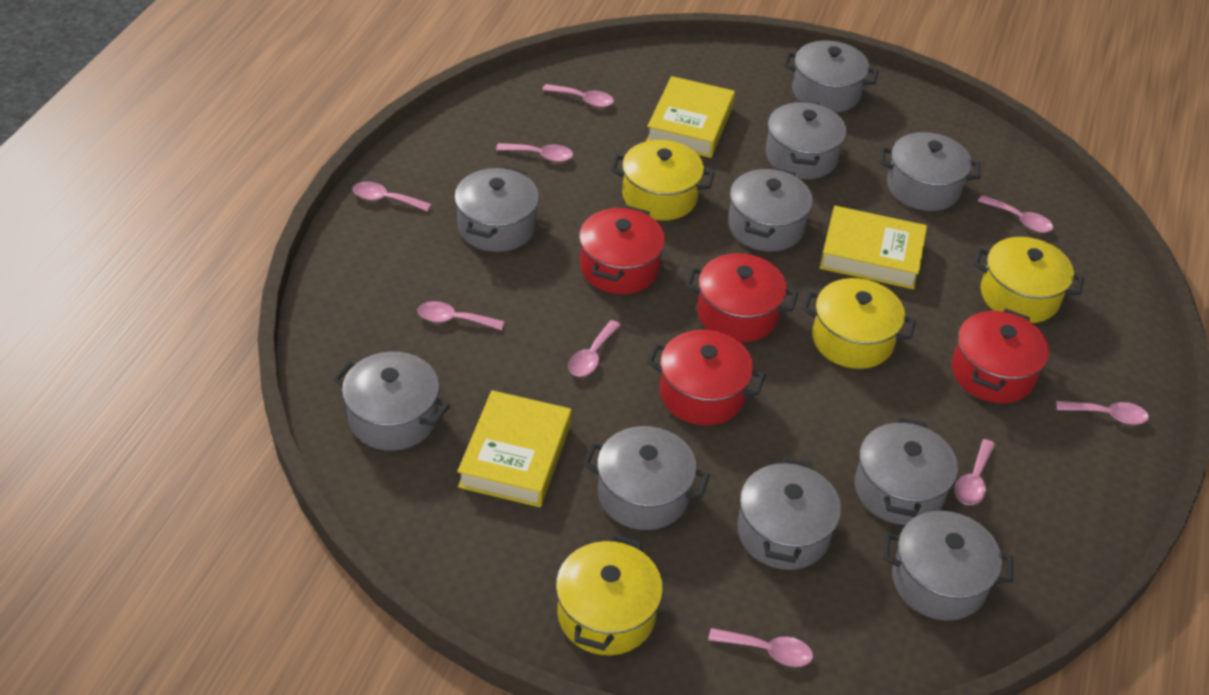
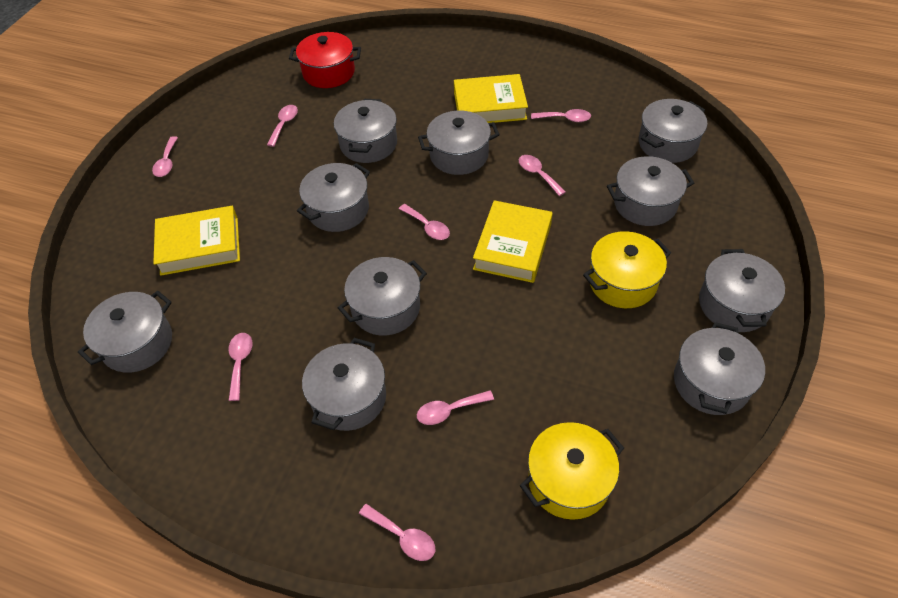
pink spoon: 9 -> 8
red pot: 4 -> 1
yellow pot: 4 -> 2

